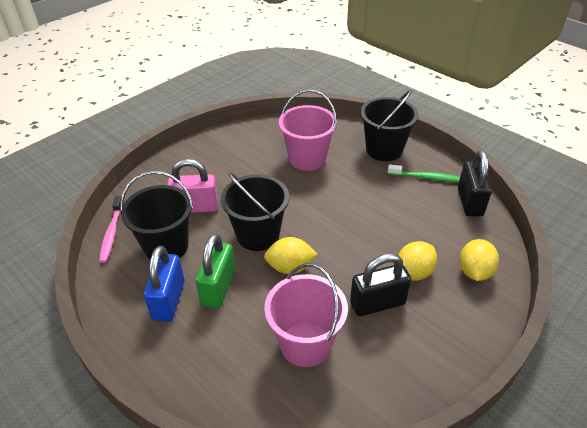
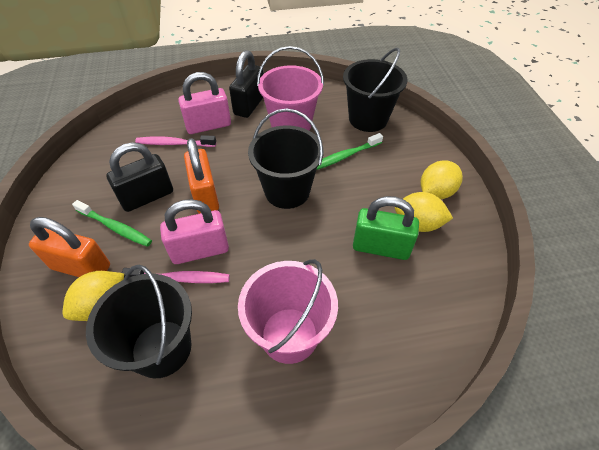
blue padlock: 1 -> 0
green toothbrush: 1 -> 2
orange padlock: 0 -> 2
pink padlock: 1 -> 2
pink toothbrush: 1 -> 2

